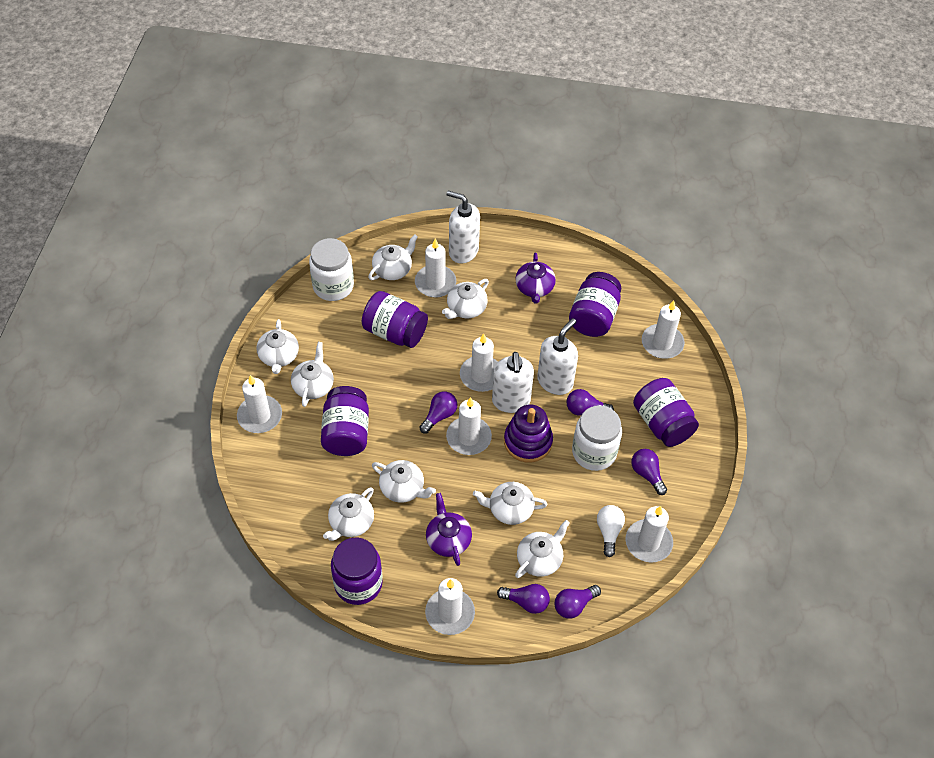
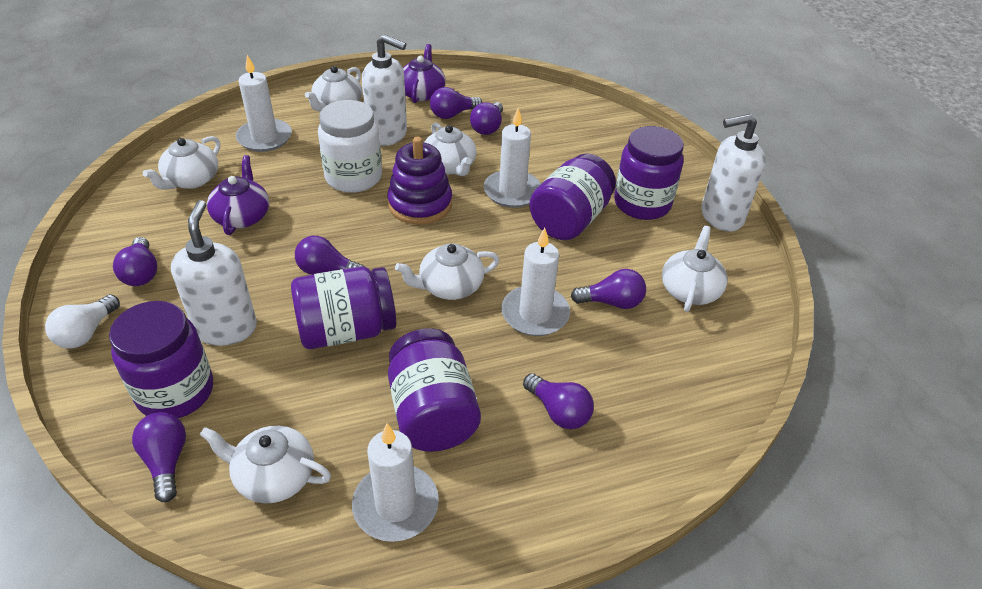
purple light bulb: 5 -> 7
white candle: 7 -> 4
white jar: 2 -> 1
white teapot: 8 -> 6

